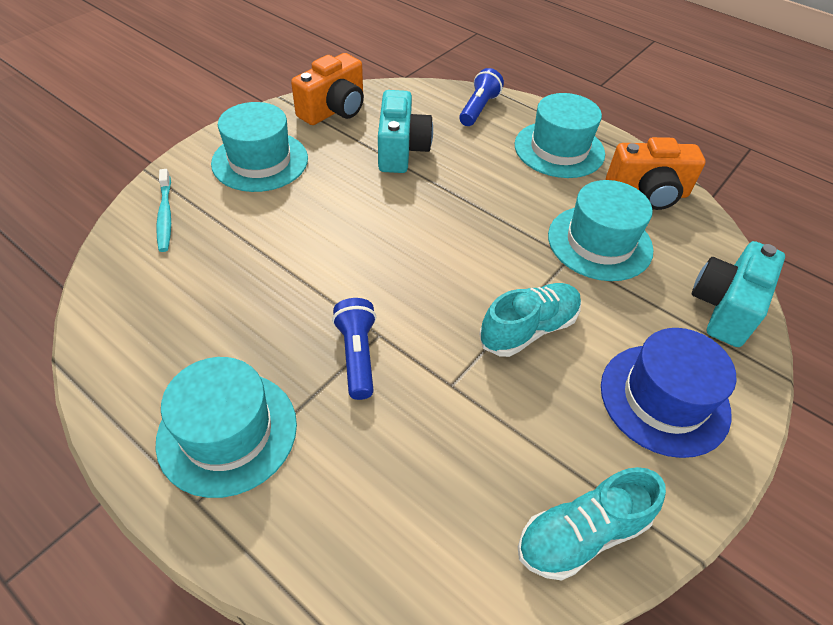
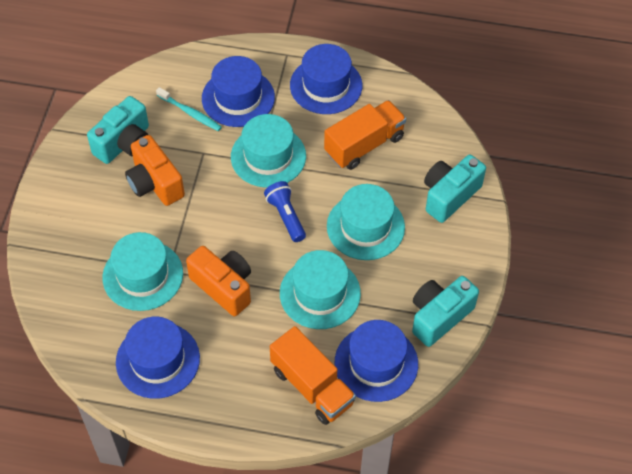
blue flashlight: 2 -> 1
blue hat: 1 -> 4
orange truck: 0 -> 2
turquoise camera: 2 -> 3
turquoise shoe: 2 -> 0

